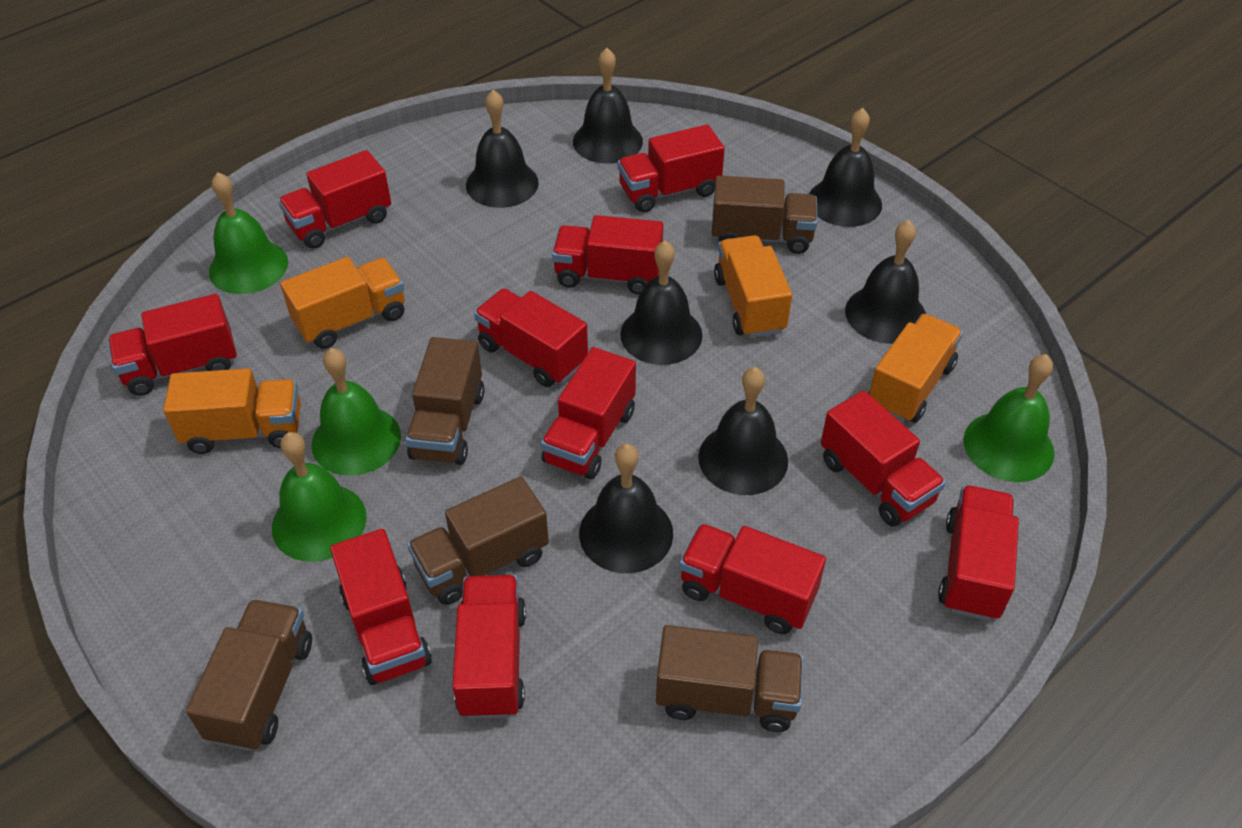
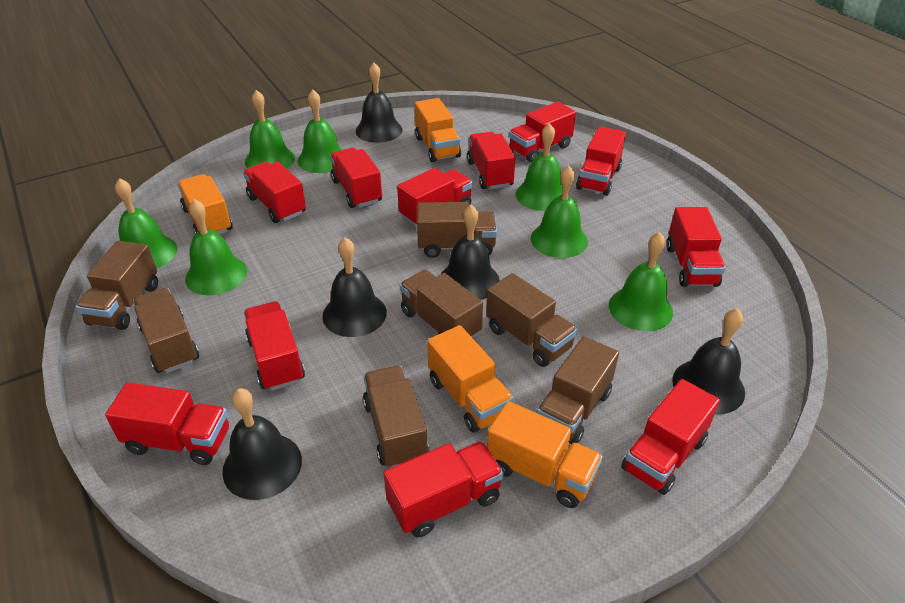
black bell: 7 -> 5
brown truck: 5 -> 7
green bell: 4 -> 7

